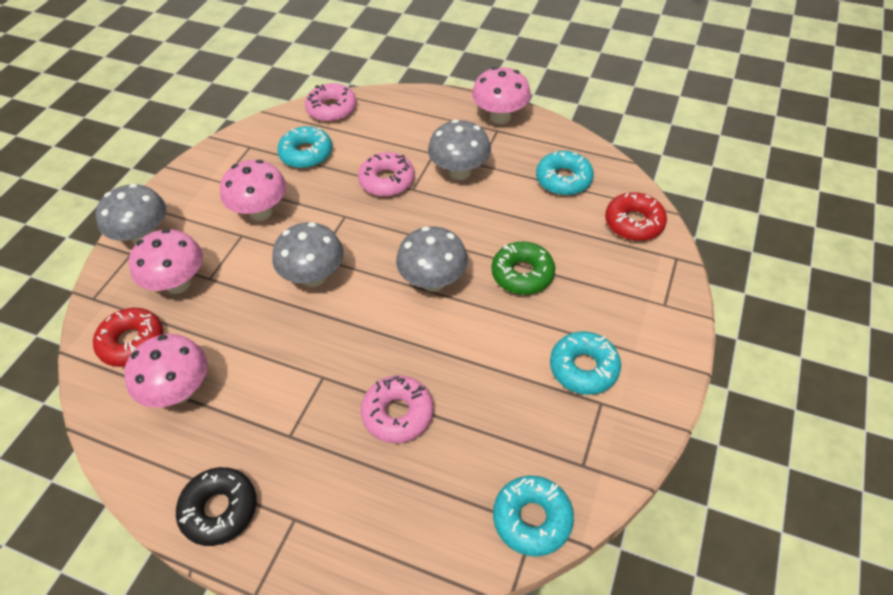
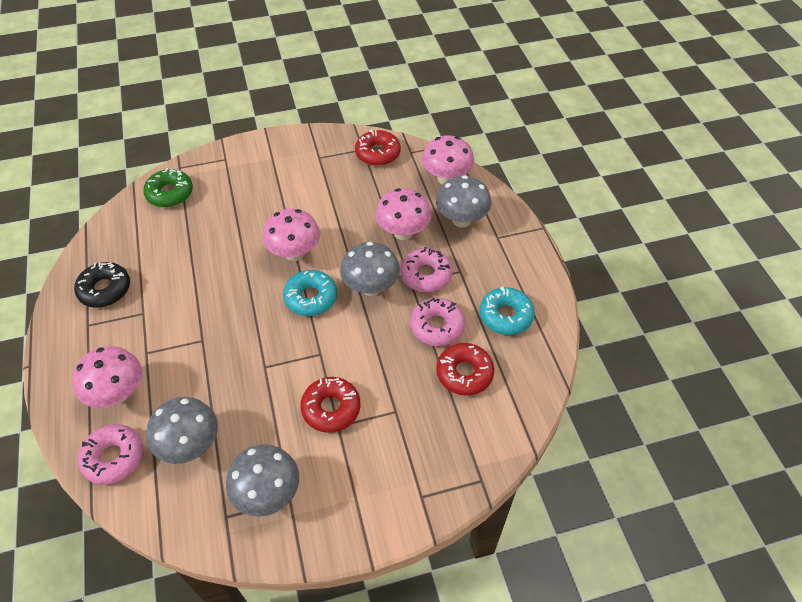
red donut: 2 -> 3
turquoise donut: 4 -> 2

